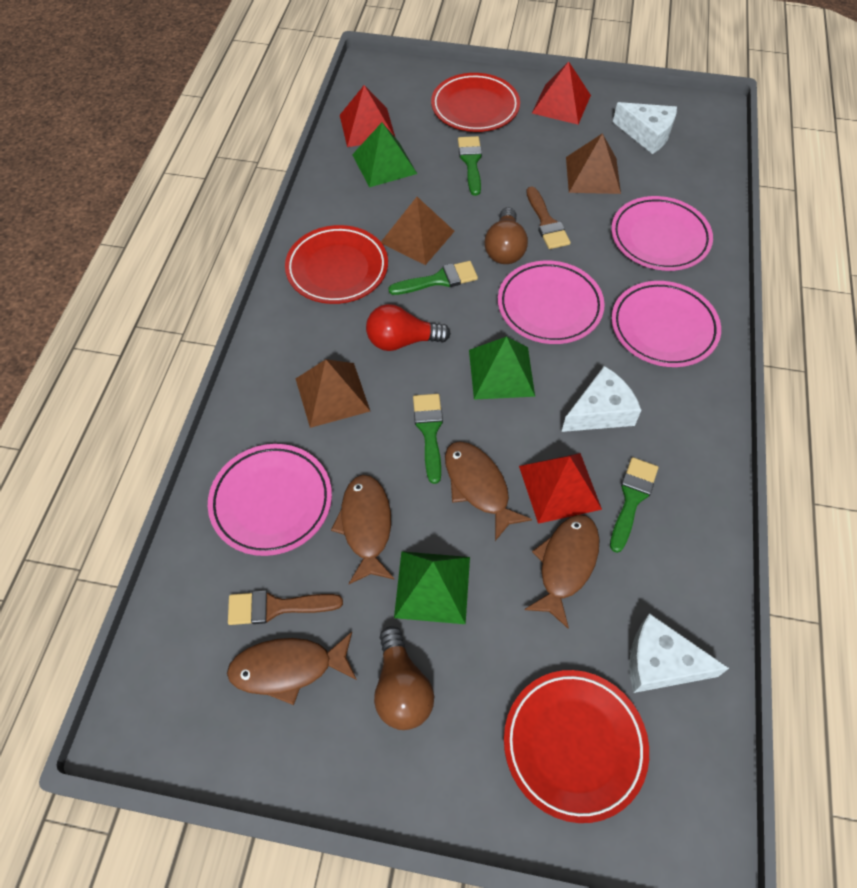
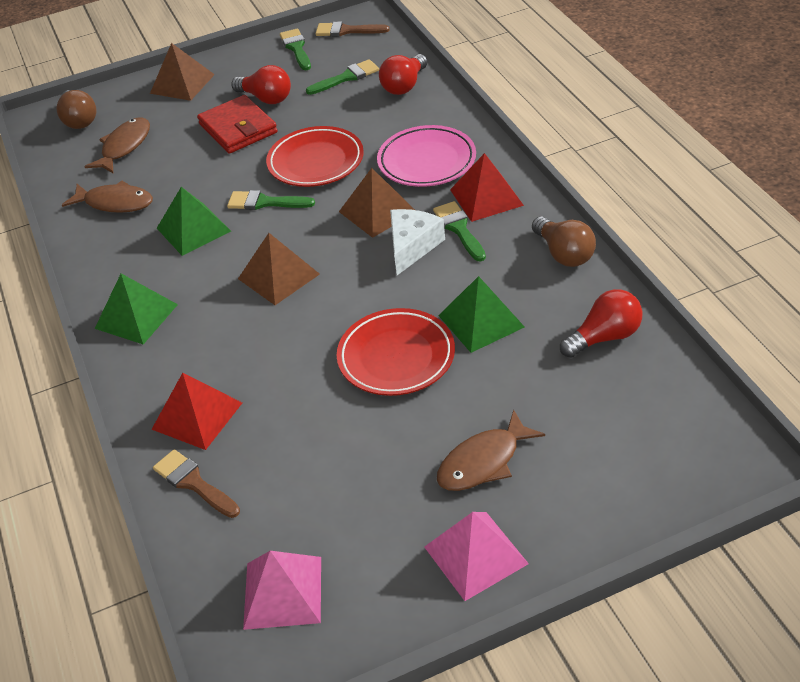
brown fish: 4 -> 3
pink plate: 4 -> 1
pink pyramid: 0 -> 2
red light bulb: 1 -> 3
red plate: 3 -> 2
red pyramid: 3 -> 2
red wallet: 0 -> 1
white cheese: 3 -> 1

